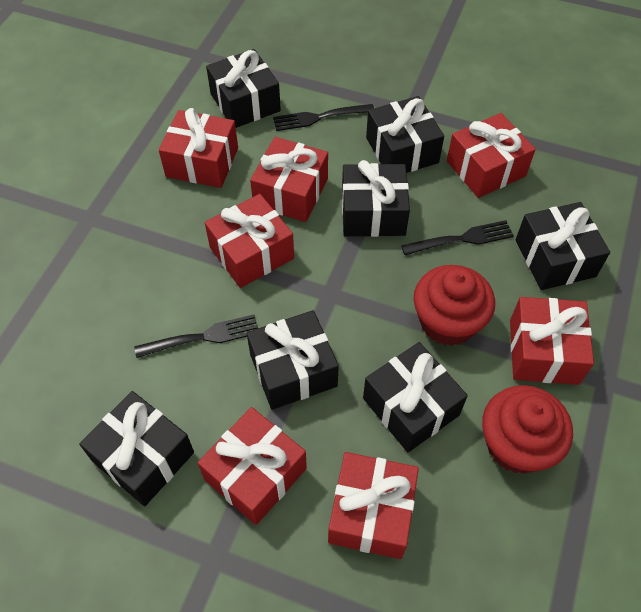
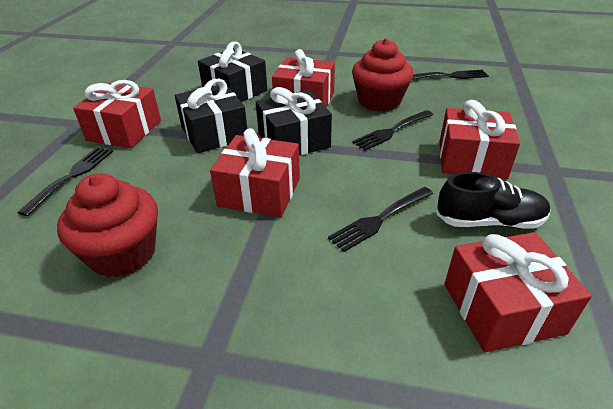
black fork: 3 -> 4
black gift: 7 -> 3
black shoe: 0 -> 1
red gift: 7 -> 5

